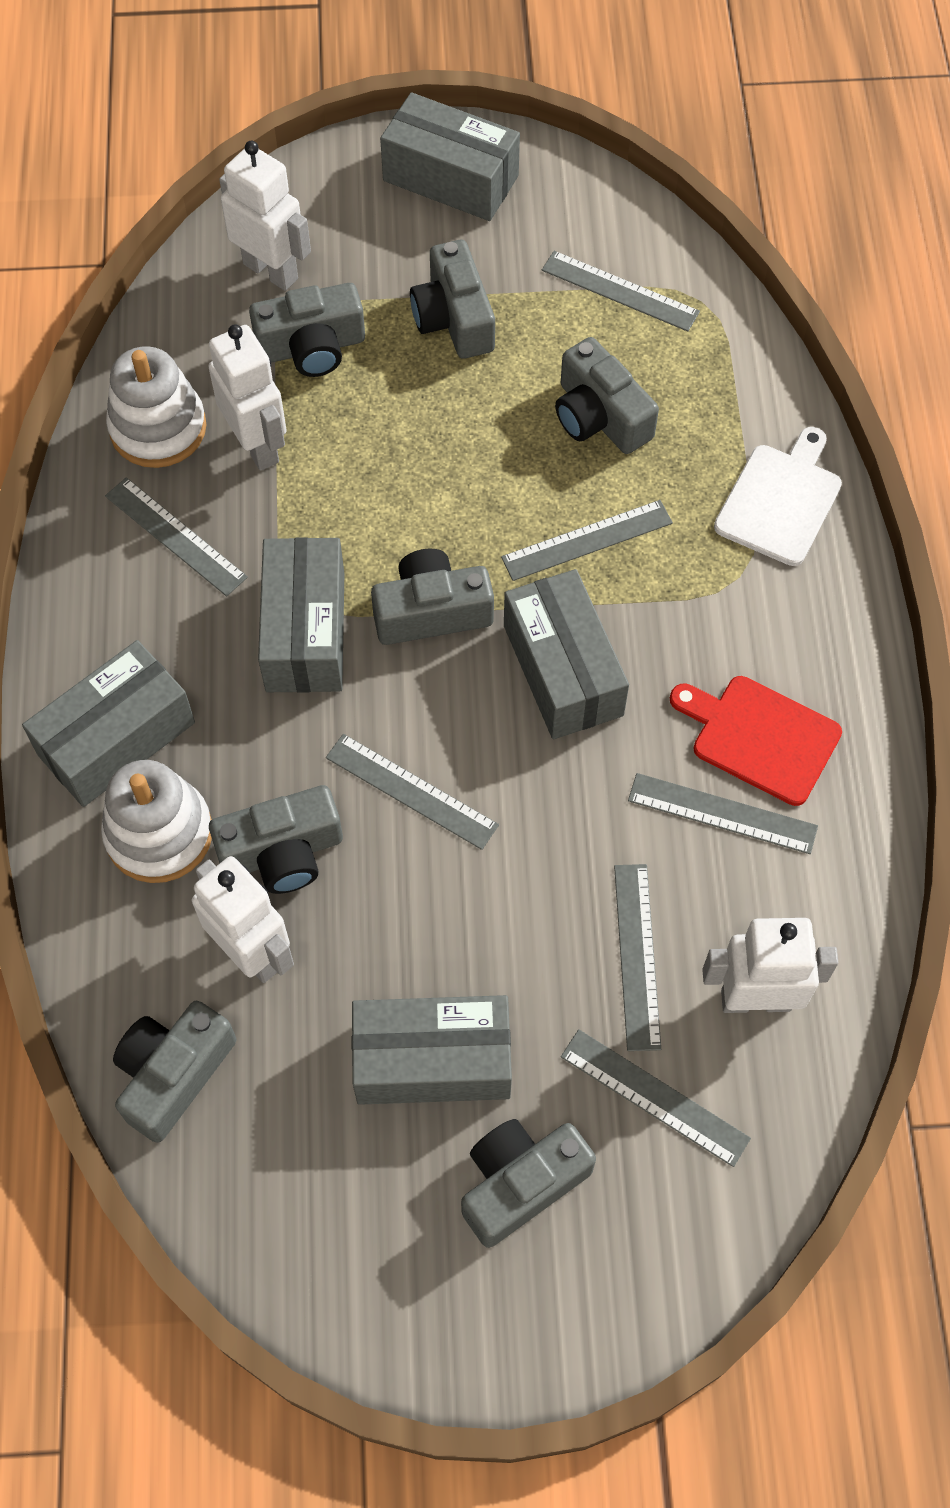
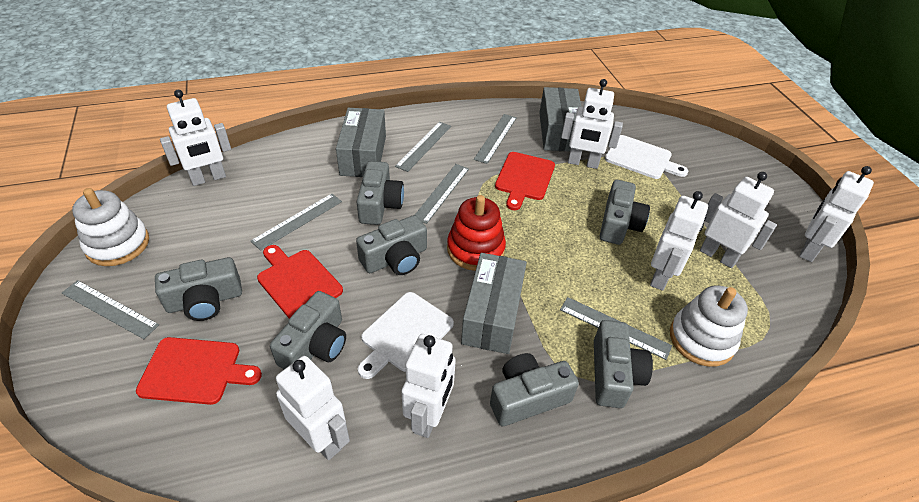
grey box: 5 -> 3
grey ruler: 7 -> 6
red cutting board: 1 -> 3
red stacking toy: 0 -> 1
white cutting board: 1 -> 2
white robot: 4 -> 7

